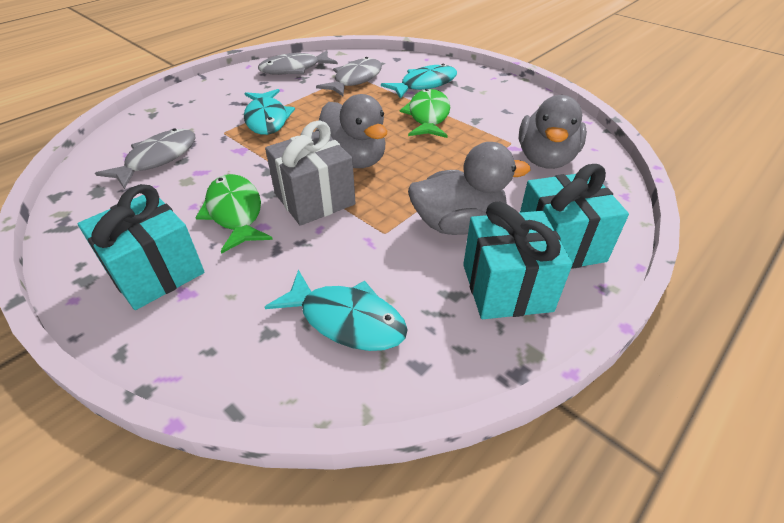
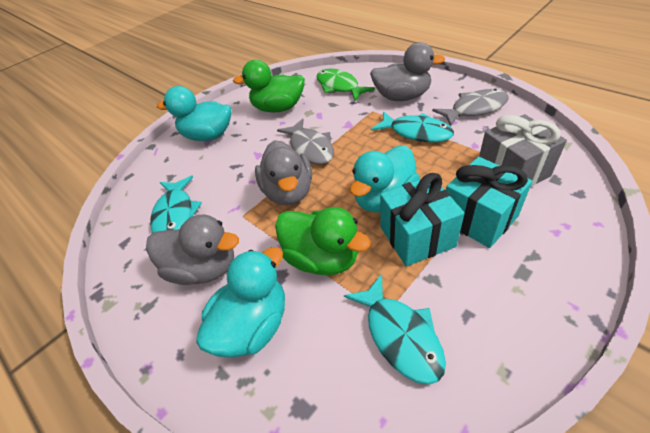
green duck: 0 -> 2
green fish: 2 -> 1
grey fish: 3 -> 2
turquoise duck: 0 -> 3
turquoise gift: 3 -> 2

